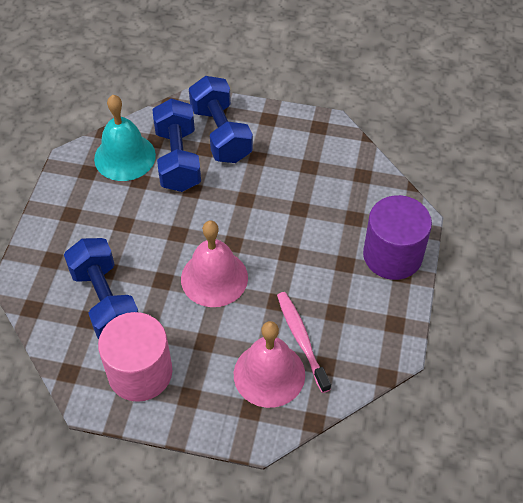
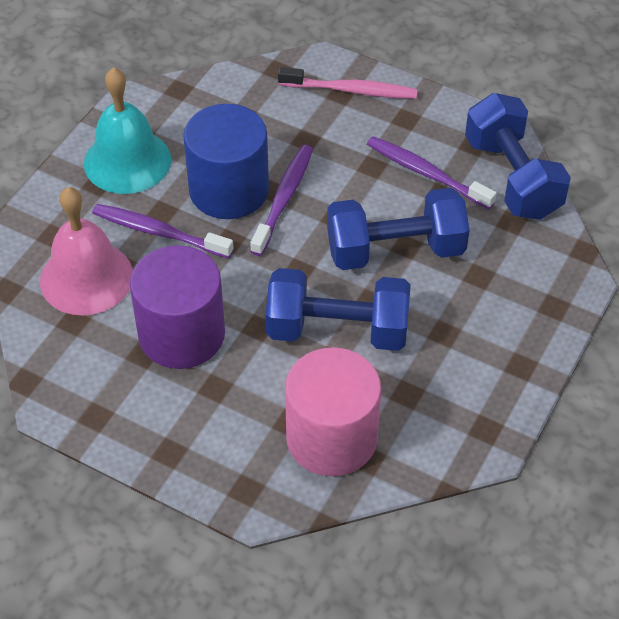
blue cylinder: 0 -> 1
pink bell: 2 -> 1
purple toothbrush: 0 -> 3

